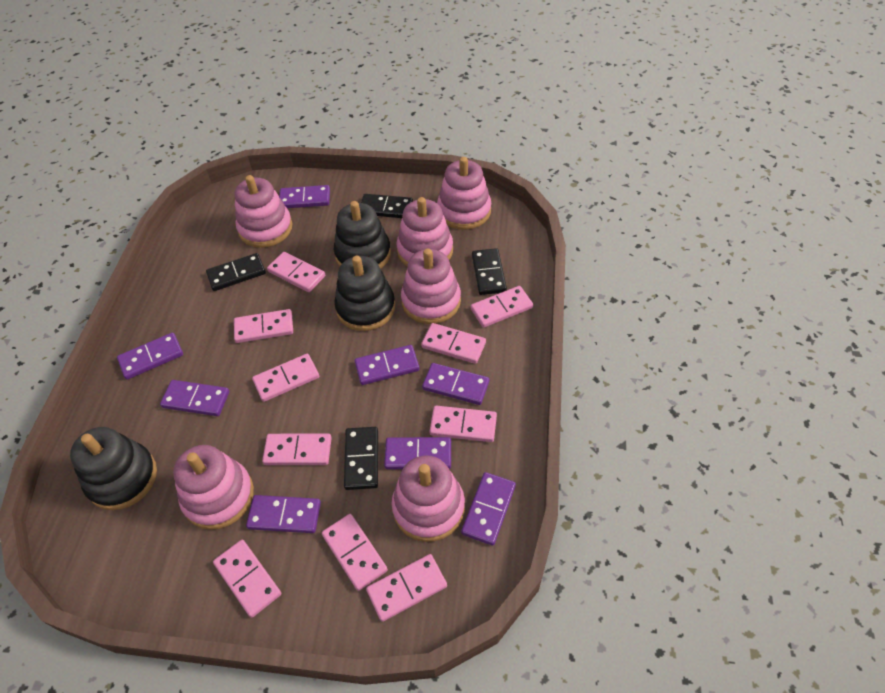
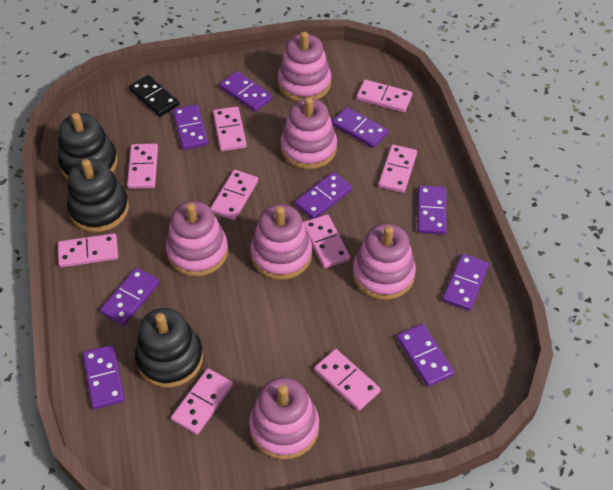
black domino: 4 -> 1
pink domino: 10 -> 9
purple domino: 8 -> 9

